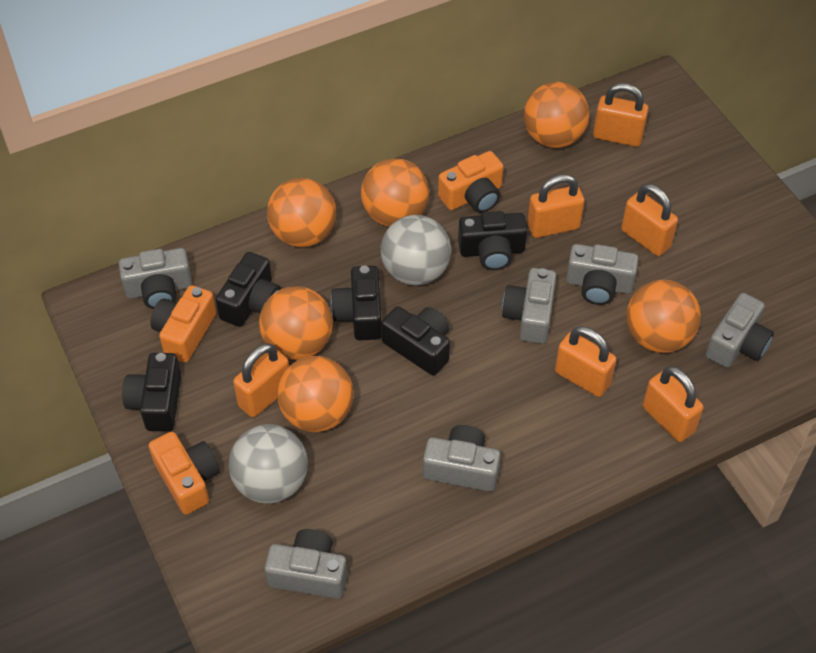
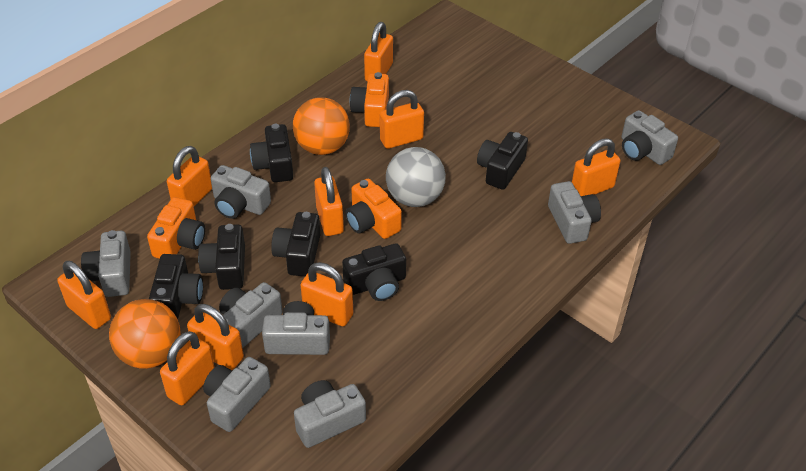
black camera: 5 -> 6
grey ball: 2 -> 1
grey camera: 6 -> 8
orange ball: 6 -> 2
orange padlock: 6 -> 9

